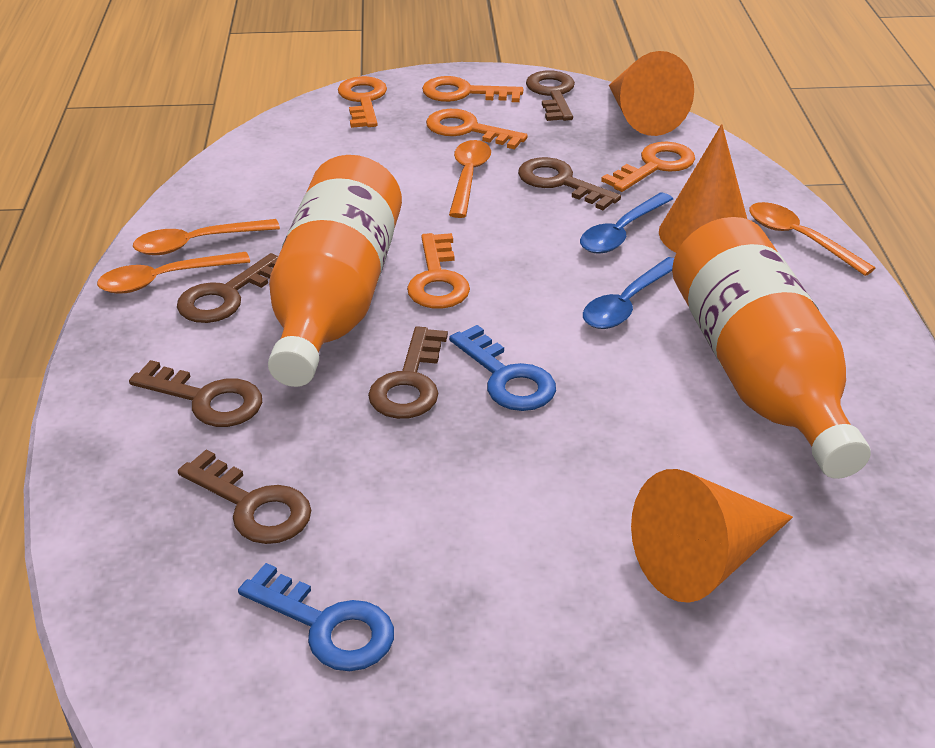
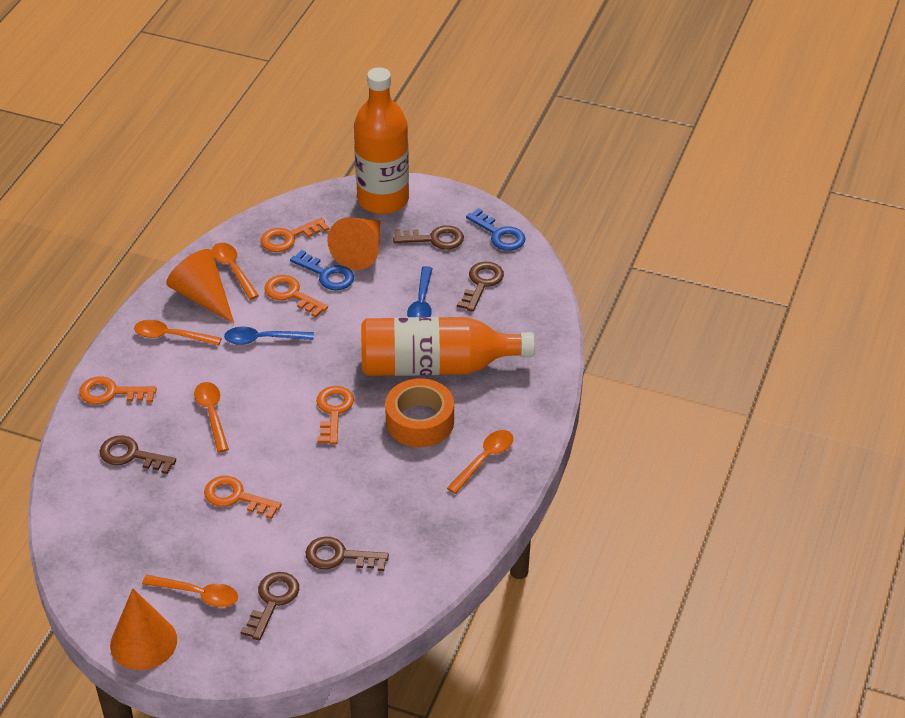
brown key: 6 -> 5
orange spoon: 4 -> 5
orange tape: 0 -> 1

